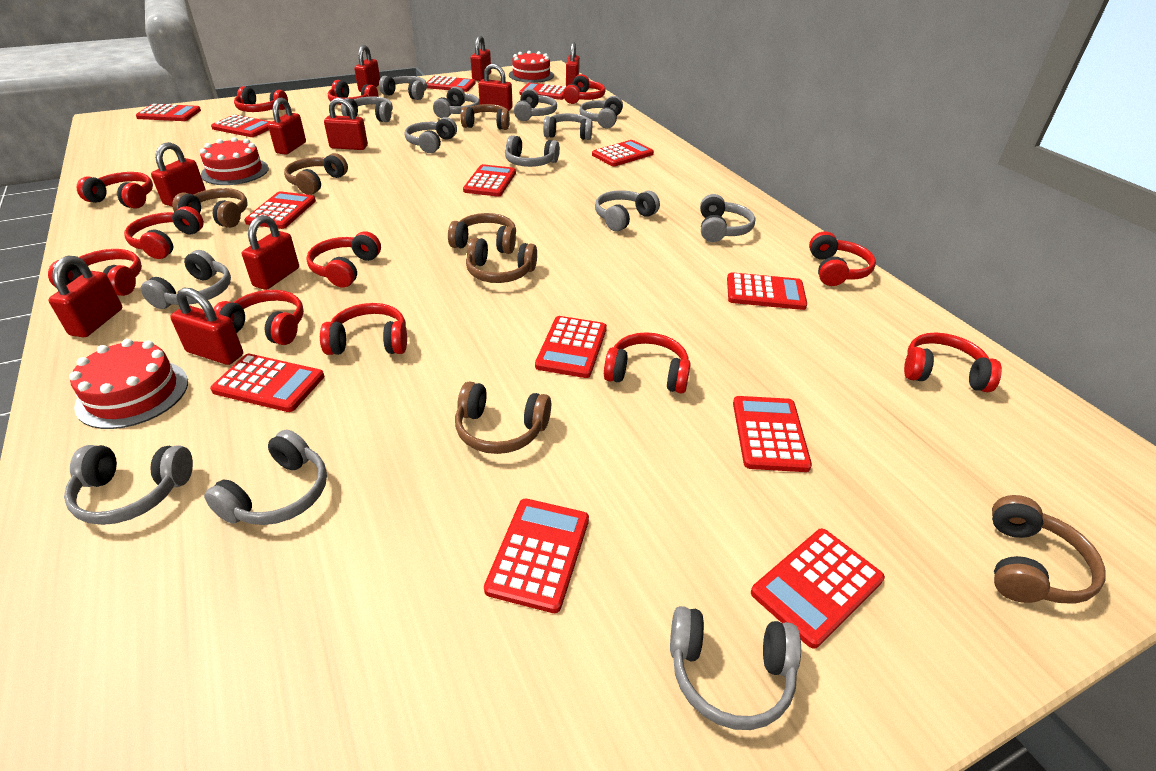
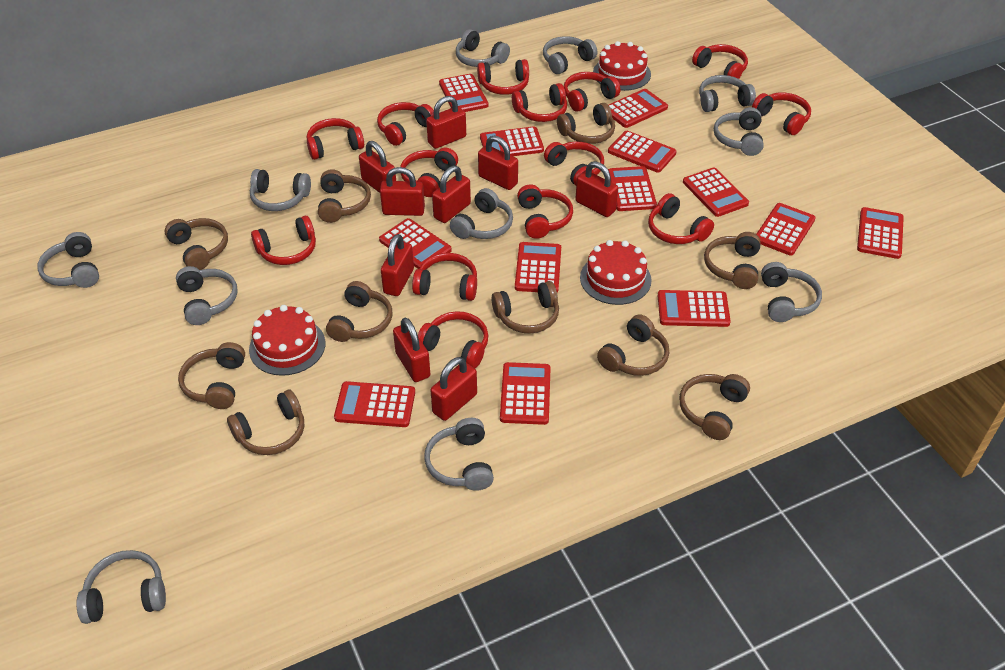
brown headphones: 7 -> 10
grey headphones: 14 -> 11
red headphones: 12 -> 14
red padlock: 10 -> 9

